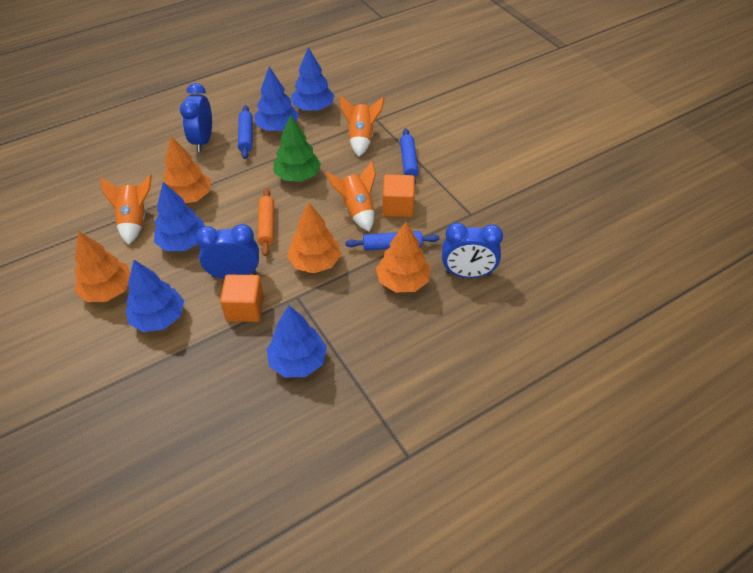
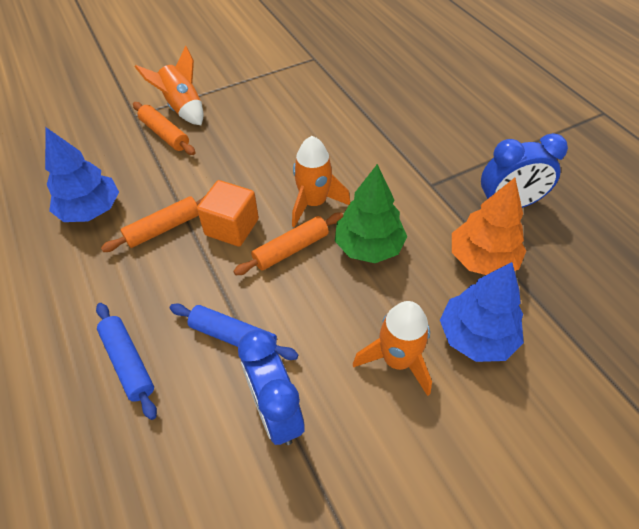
blue clock: 3 -> 2
blue rolling pin: 3 -> 2
blue tree: 5 -> 2
orange cube: 2 -> 1
orange rolling pin: 1 -> 3
orange tree: 4 -> 1

